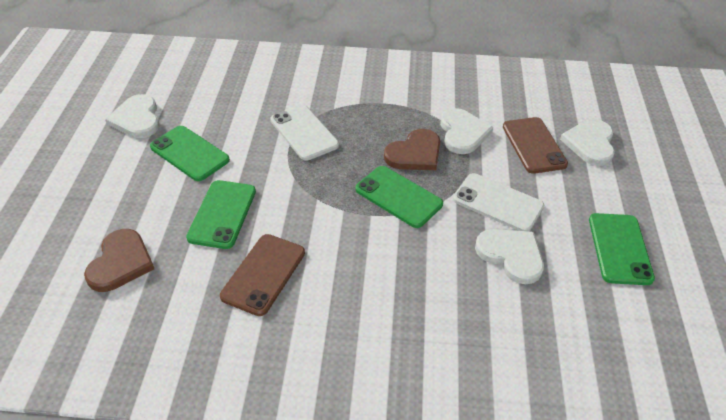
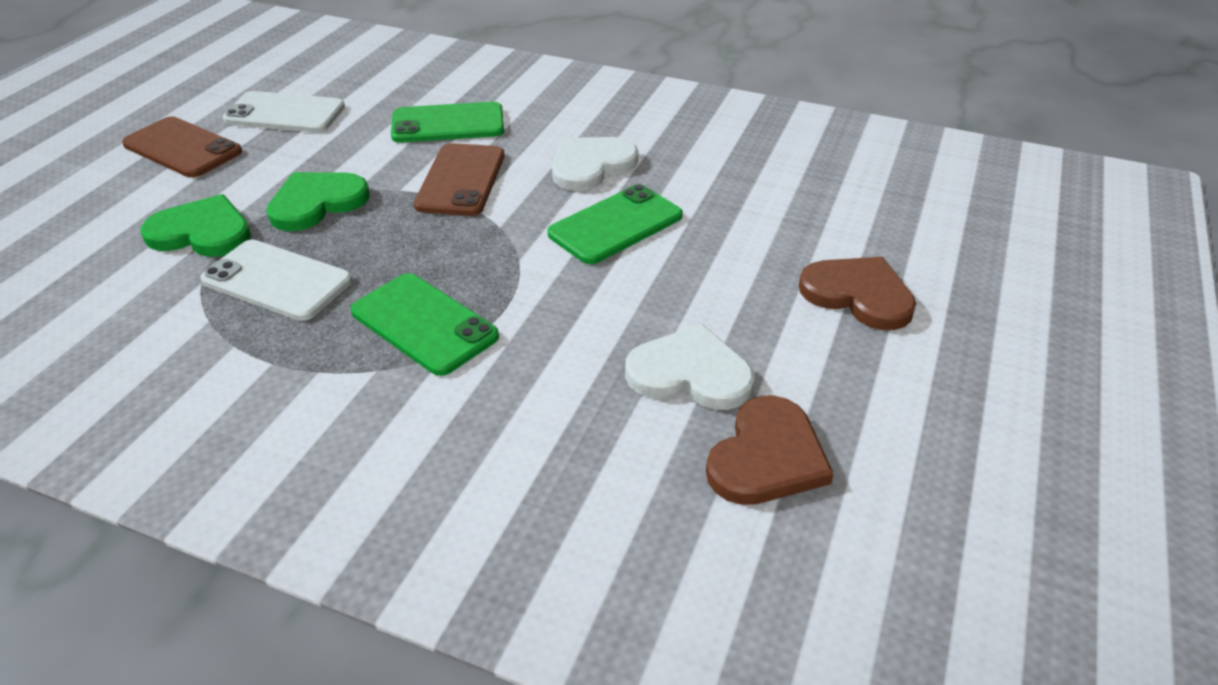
green heart: 0 -> 2
green phone: 4 -> 3
white heart: 4 -> 2

